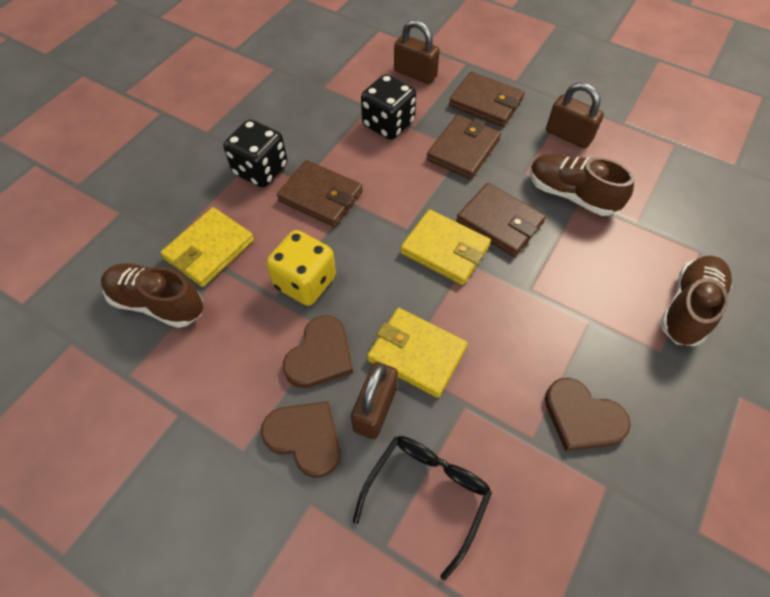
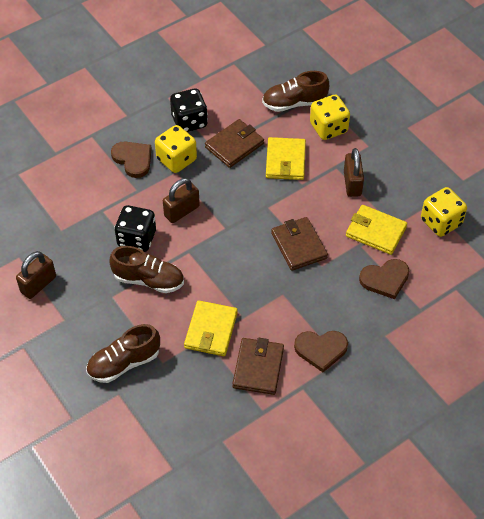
black glasses: 1 -> 0
brown wallet: 4 -> 3
yellow dice: 1 -> 3

